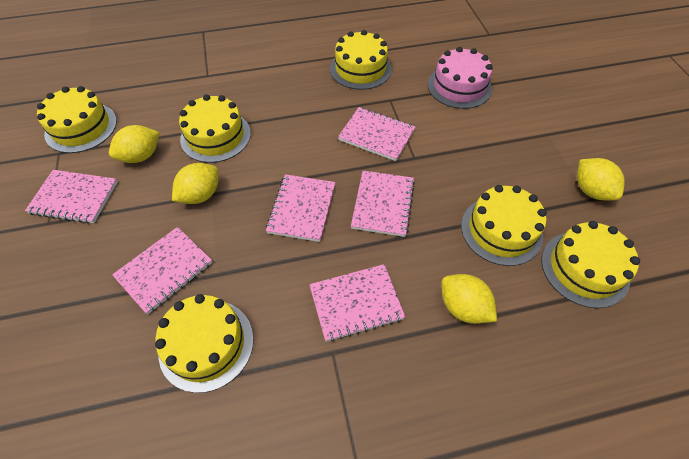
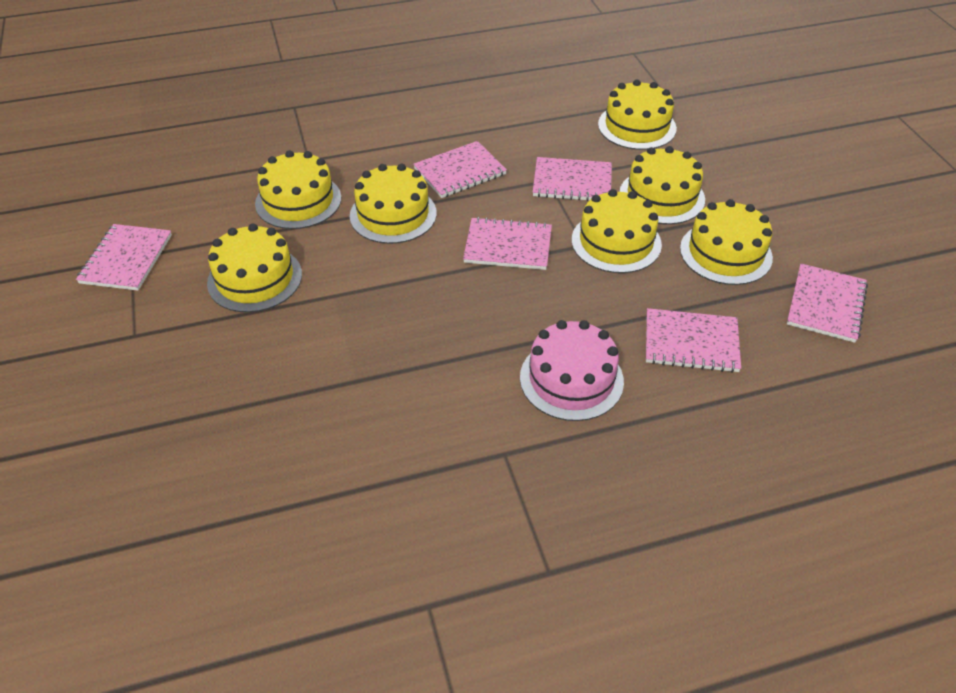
yellow cake: 6 -> 7
yellow lemon: 4 -> 0

